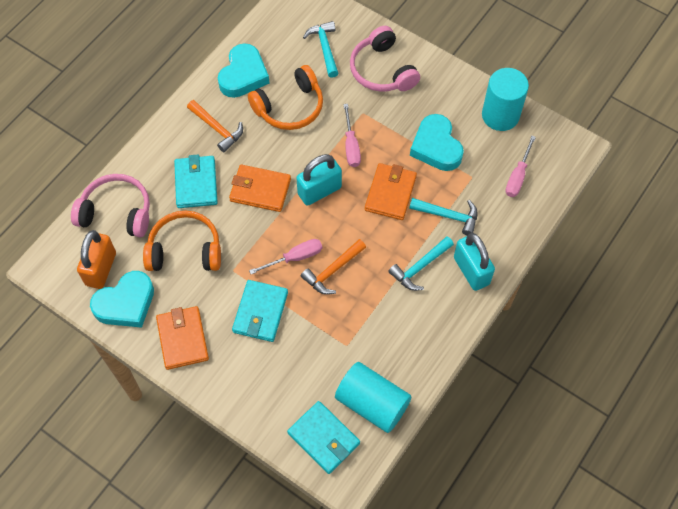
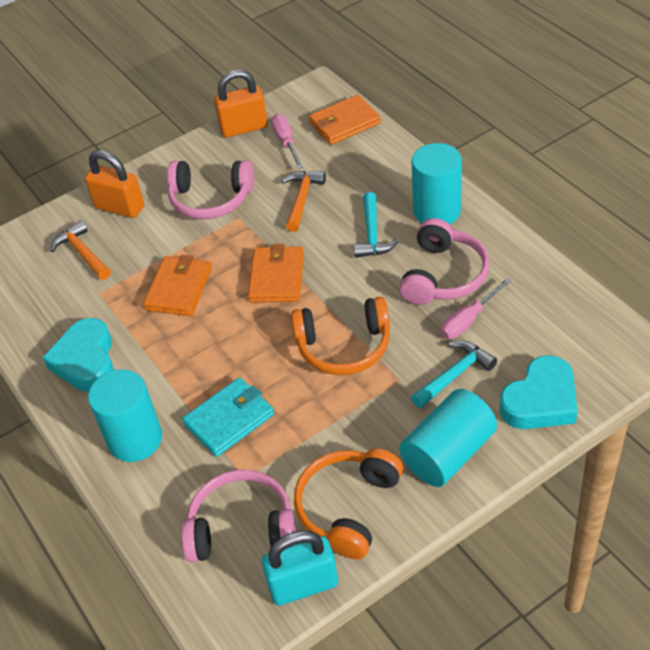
orange padlock: 1 -> 2
pink headphones: 2 -> 3
pink screwdriver: 3 -> 2
turquoise cylinder: 2 -> 3
turquoise hammer: 3 -> 2
turquoise heart: 3 -> 2
turquoise padlock: 2 -> 1
turquoise wallet: 3 -> 1

